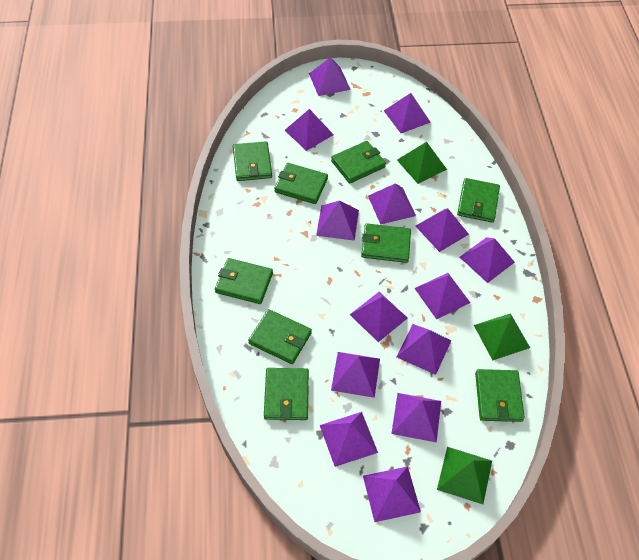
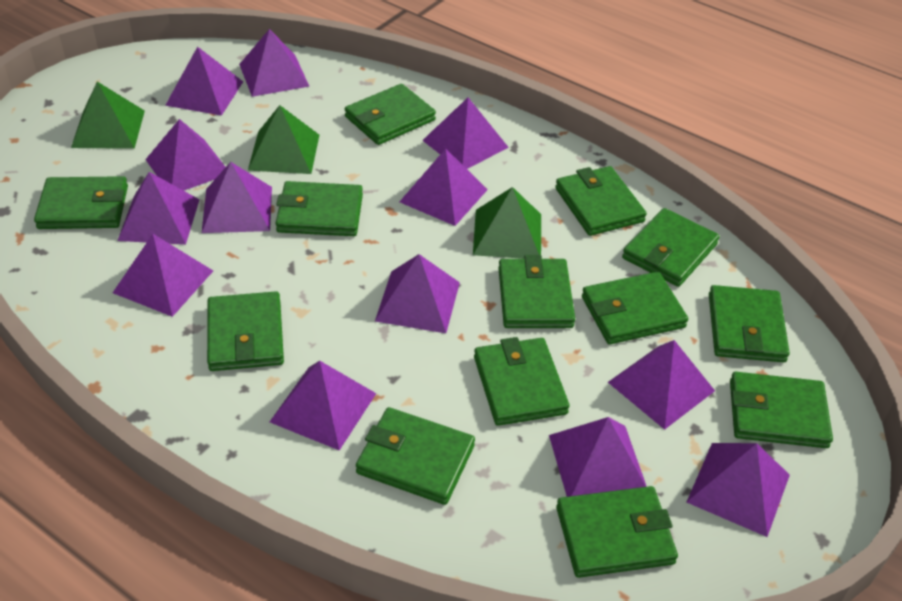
green wallet: 9 -> 13
purple pyramid: 14 -> 13

